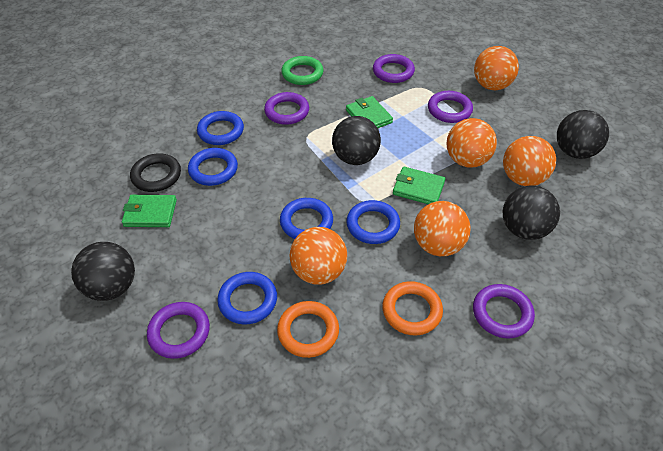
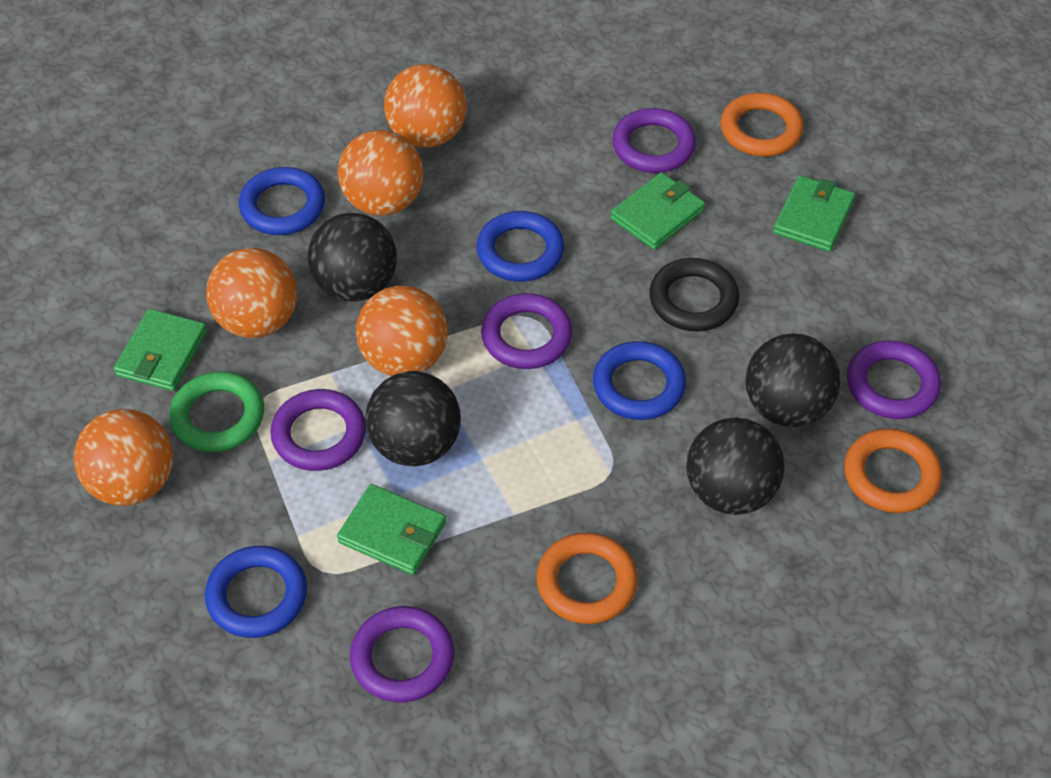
blue ring: 5 -> 4
green wallet: 3 -> 4
orange ring: 2 -> 3

